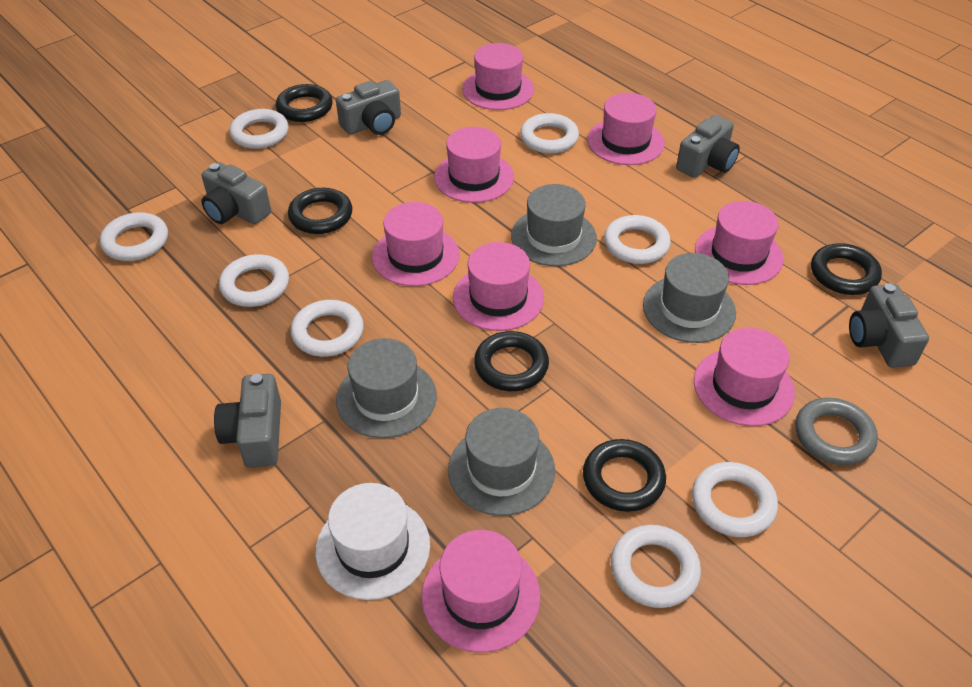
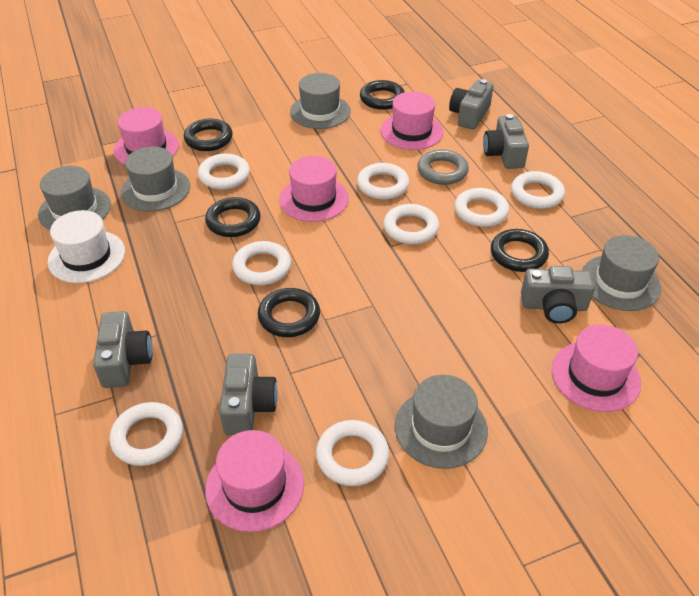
grey hat: 4 -> 5
pink hat: 8 -> 5

